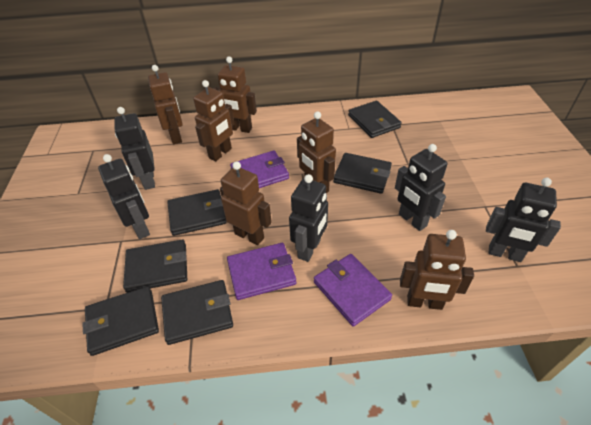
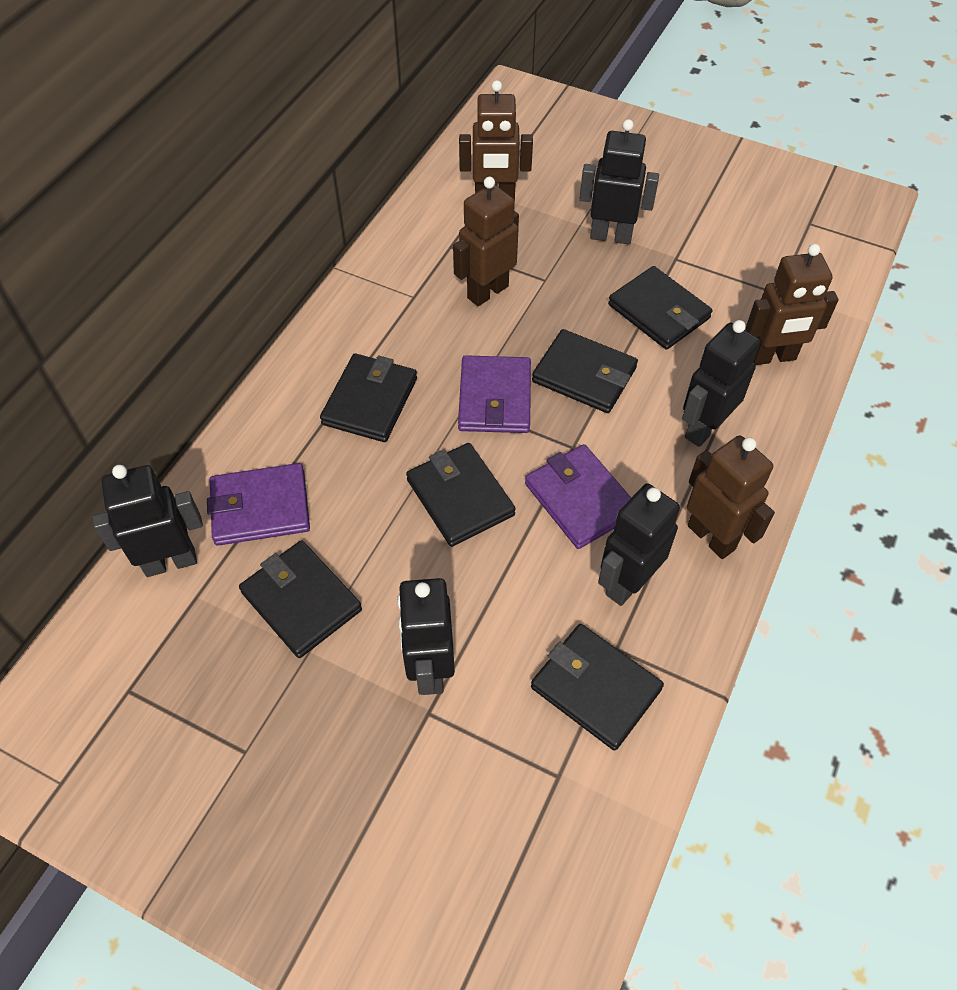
brown robot: 6 -> 4

